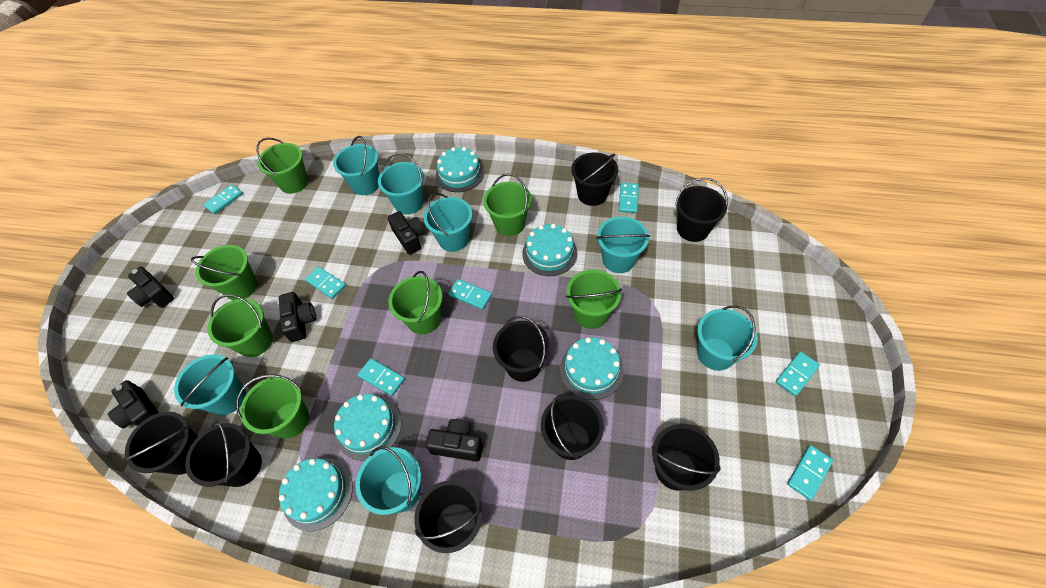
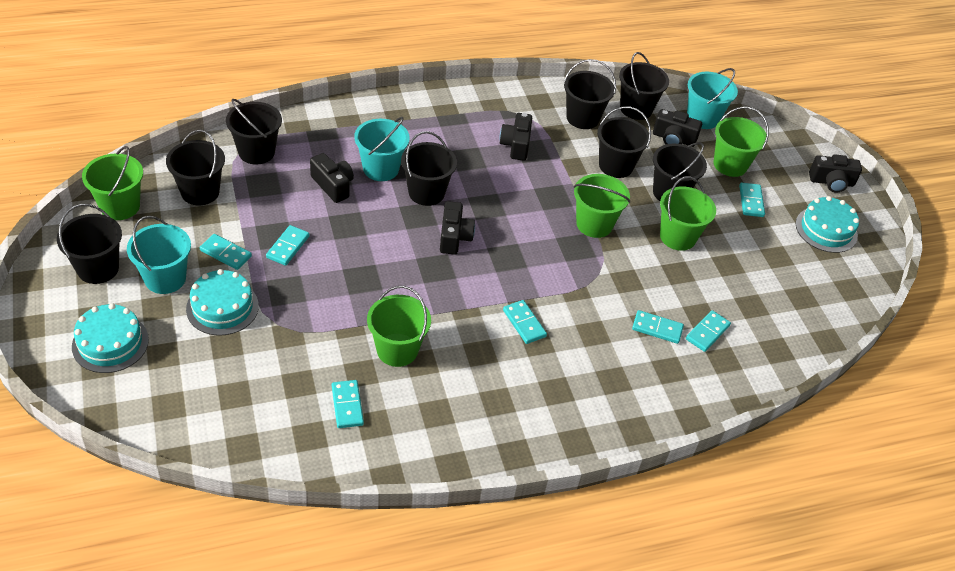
green bucket: 7 -> 5
turquoise bucket: 7 -> 3
turquoise cake: 5 -> 3

